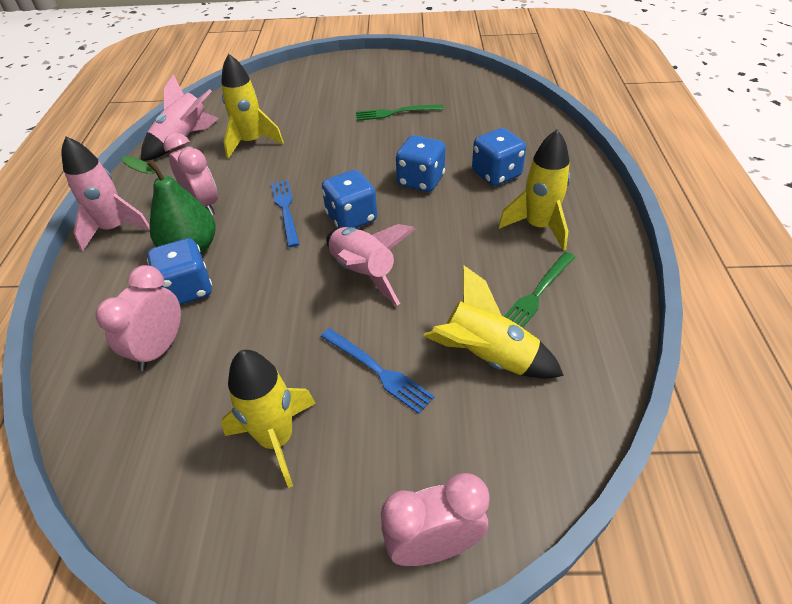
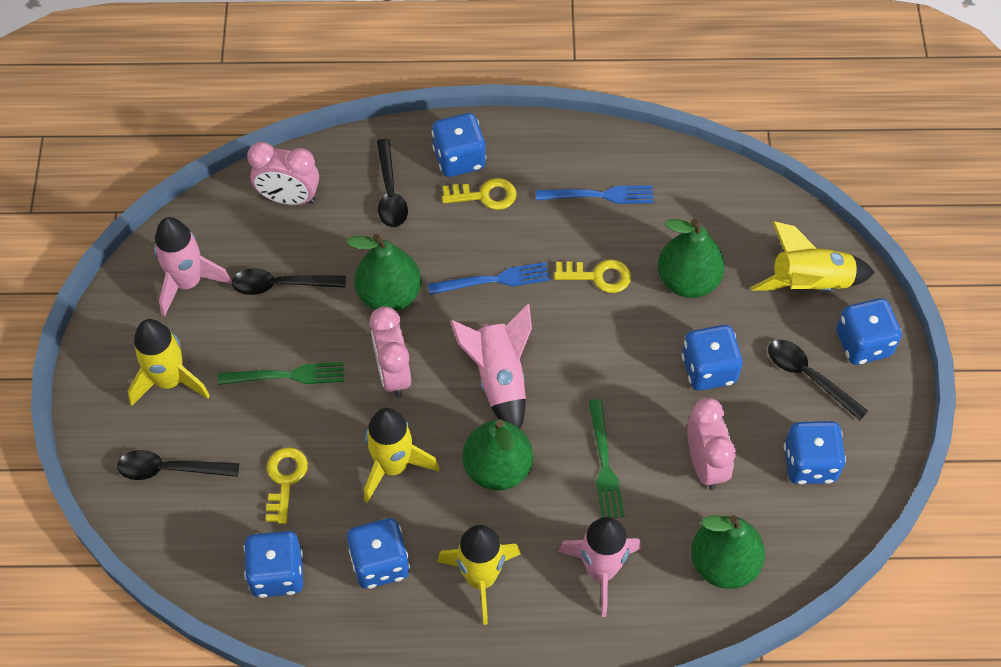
black spoon: 0 -> 4
blue dice: 4 -> 6
green pear: 1 -> 4
yellow key: 0 -> 3

